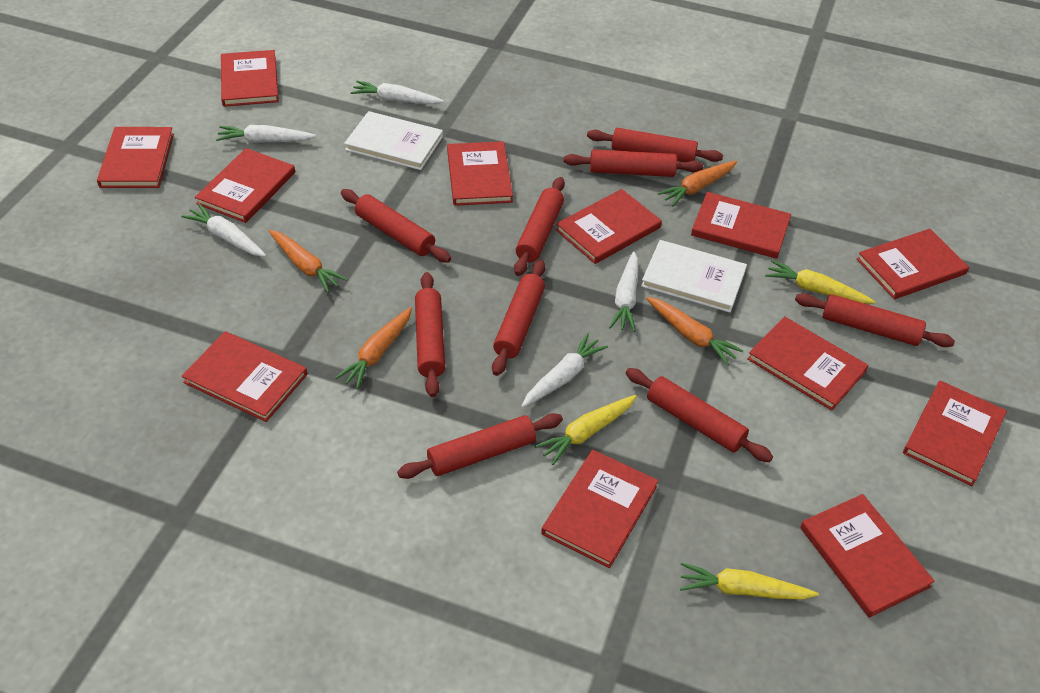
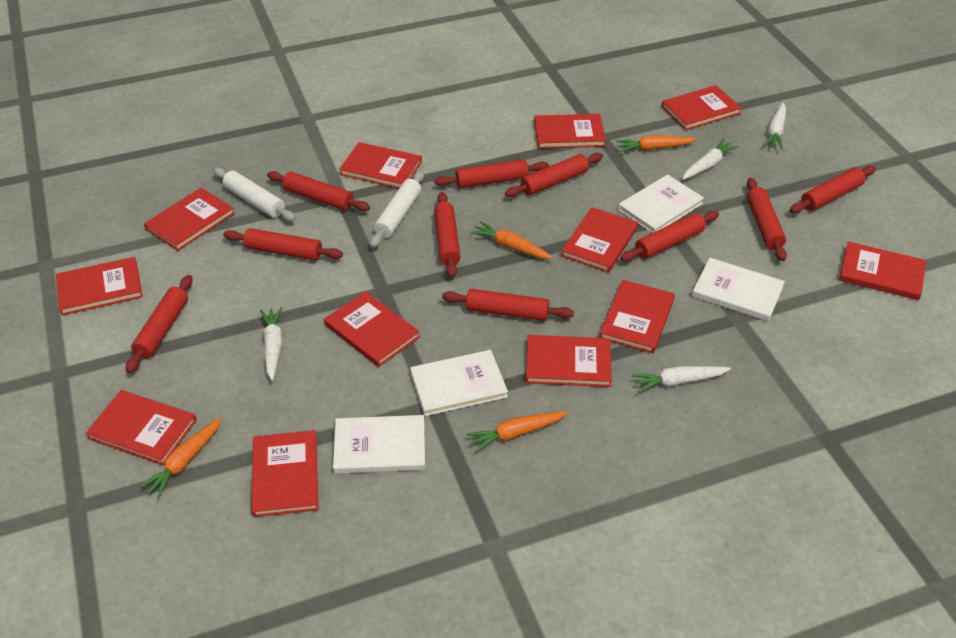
red rolling pin: 9 -> 10
white book: 2 -> 4
white carrot: 5 -> 4
white rolling pin: 0 -> 2
yellow carrot: 3 -> 0

